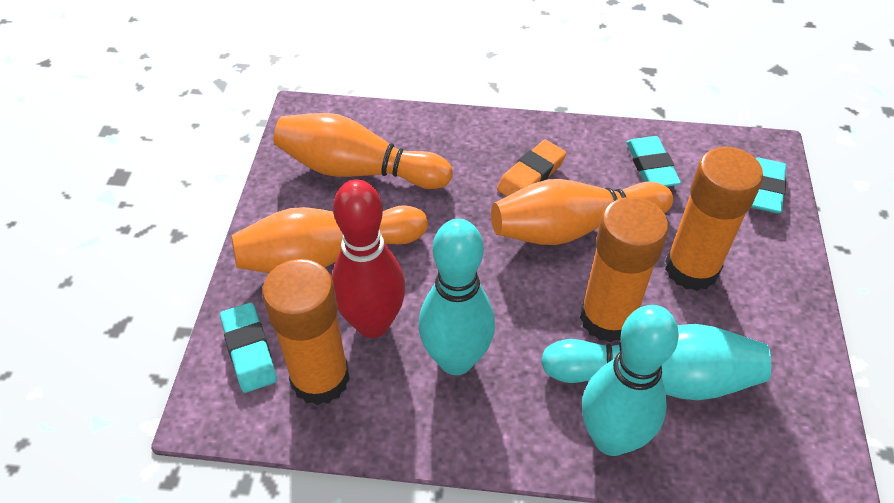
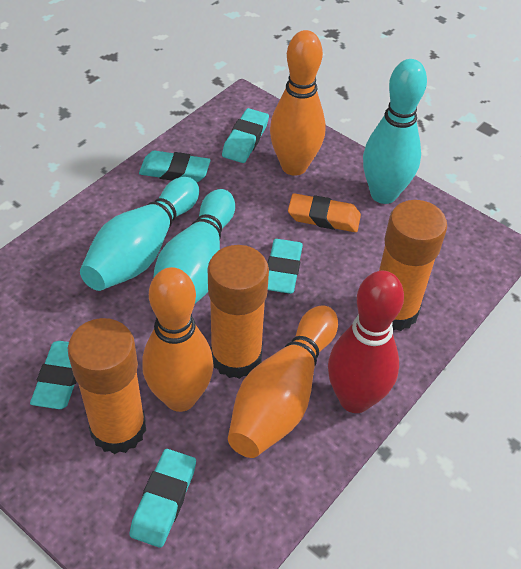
turquoise eraser: 3 -> 5

